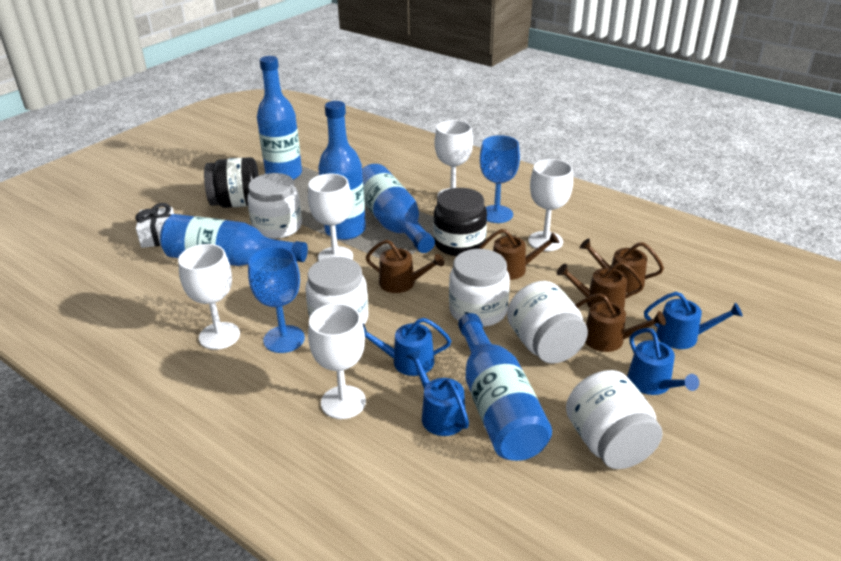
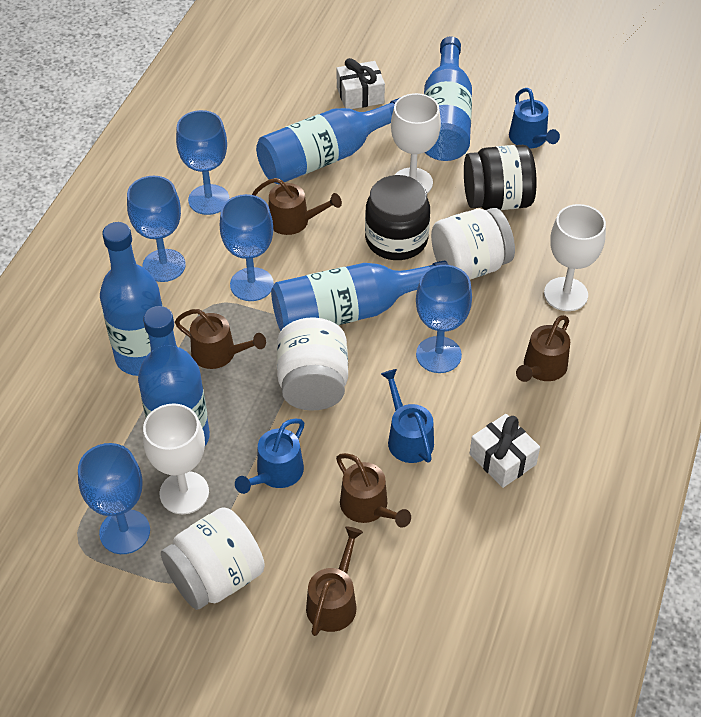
blue goblet: 2 -> 5
blue watering can: 4 -> 3
white gift: 1 -> 2
white goblet: 5 -> 3
white jar: 5 -> 3

